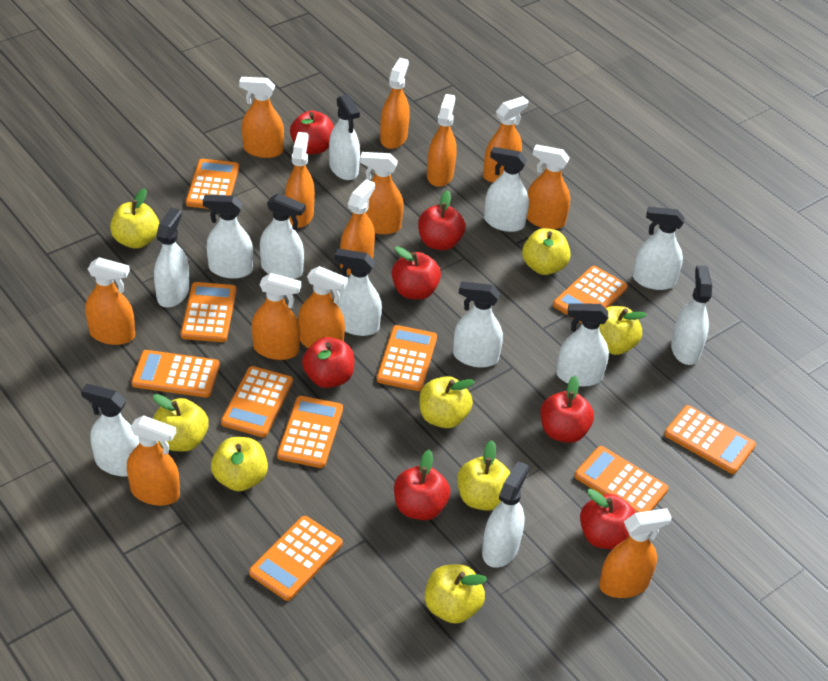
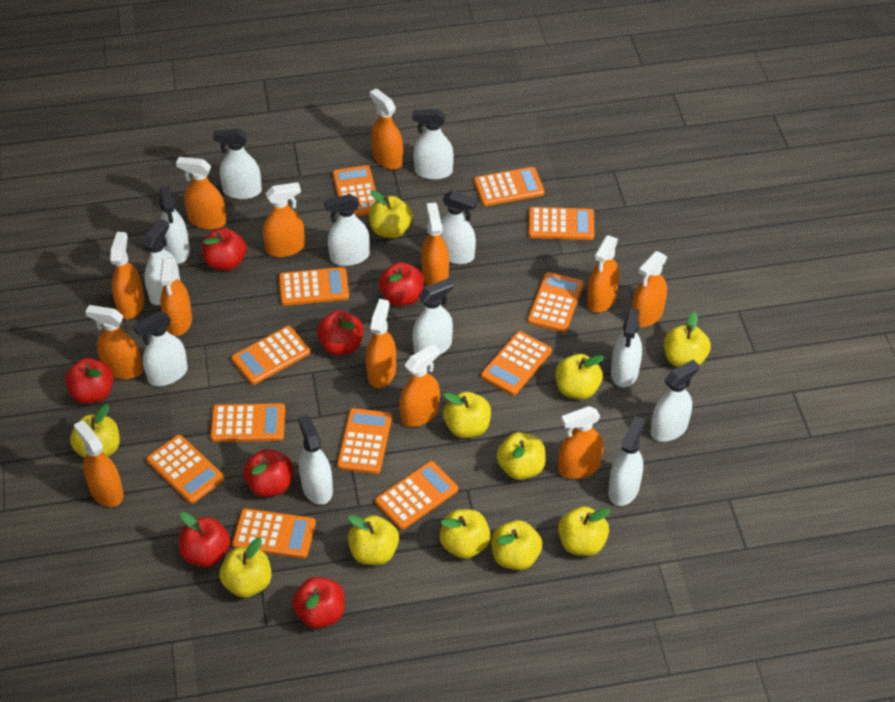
orange calculator: 10 -> 12
yellow apple: 8 -> 11

